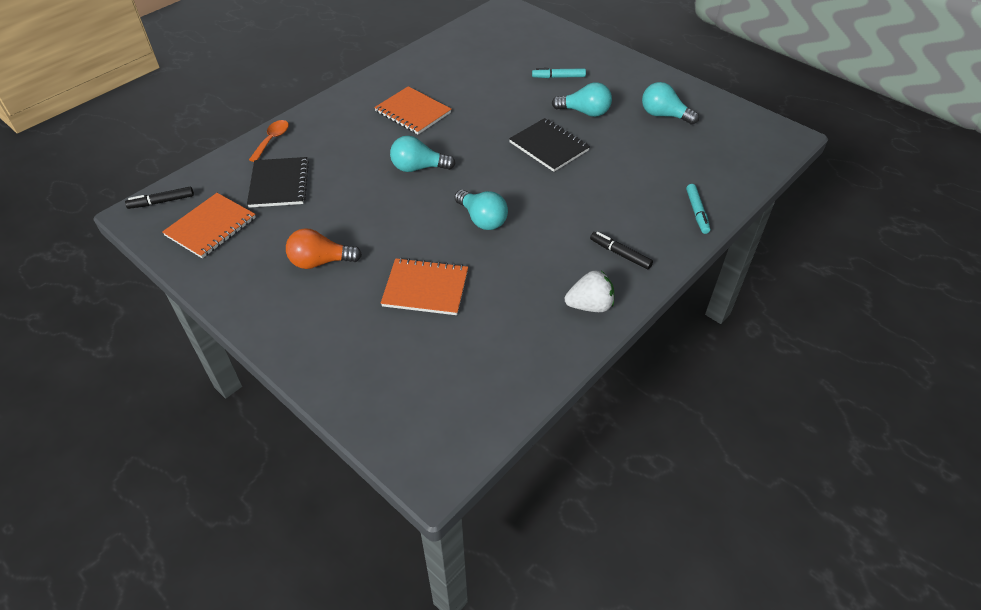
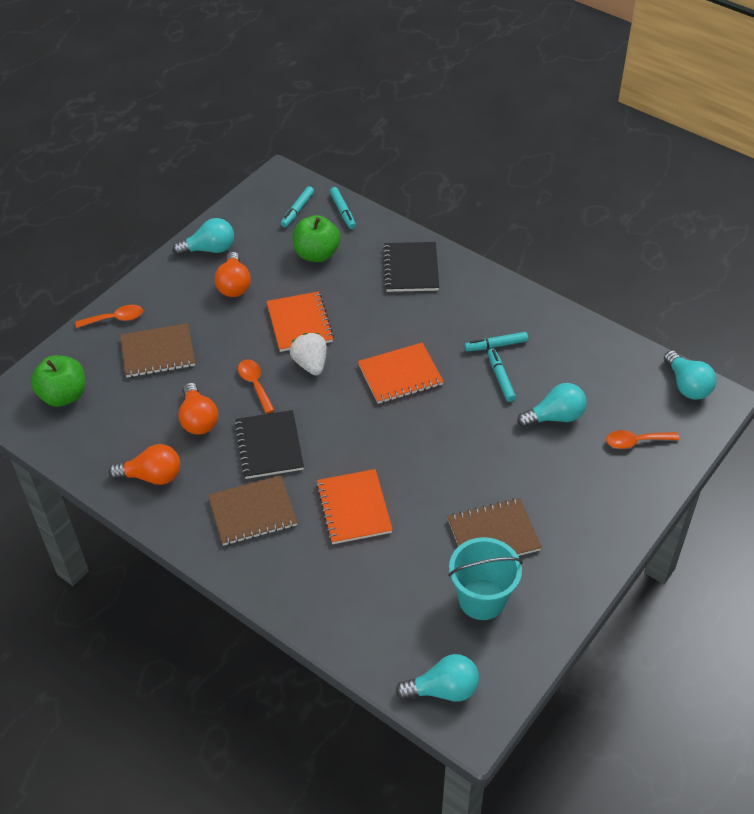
black marker: 2 -> 0
brown notebook: 0 -> 3
green apple: 0 -> 2
orange light bulb: 1 -> 3
orange spoon: 1 -> 3
turquoise bucket: 0 -> 1
turquoise marker: 2 -> 4

